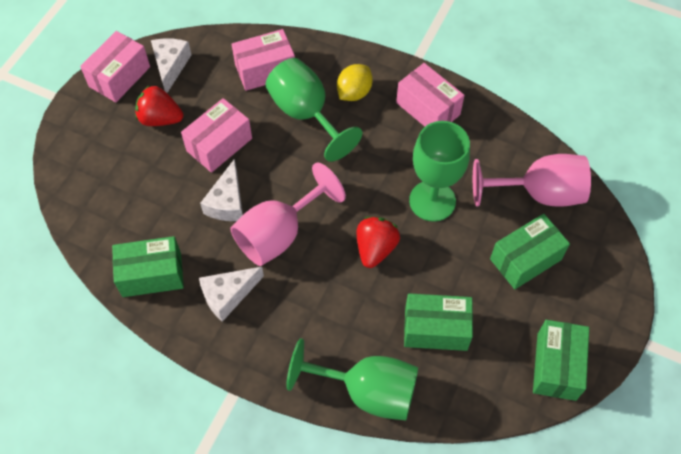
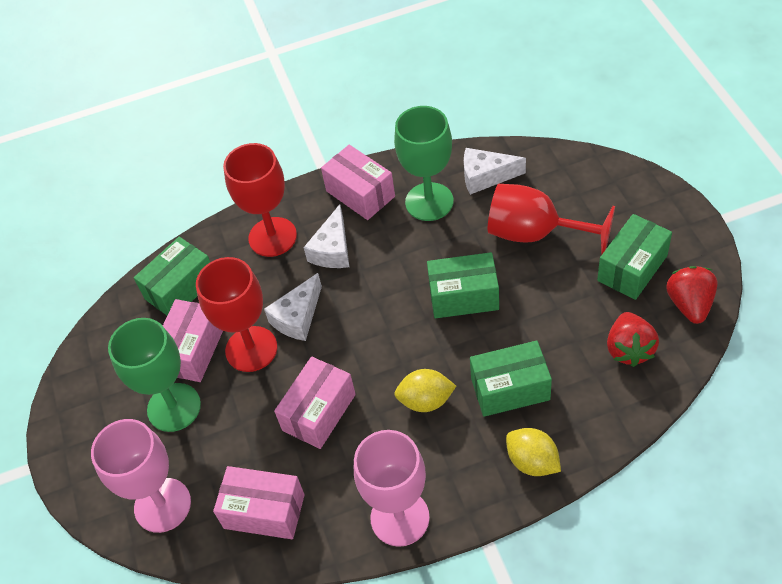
green goblet: 3 -> 2
red goblet: 0 -> 3
yellow lemon: 1 -> 2

